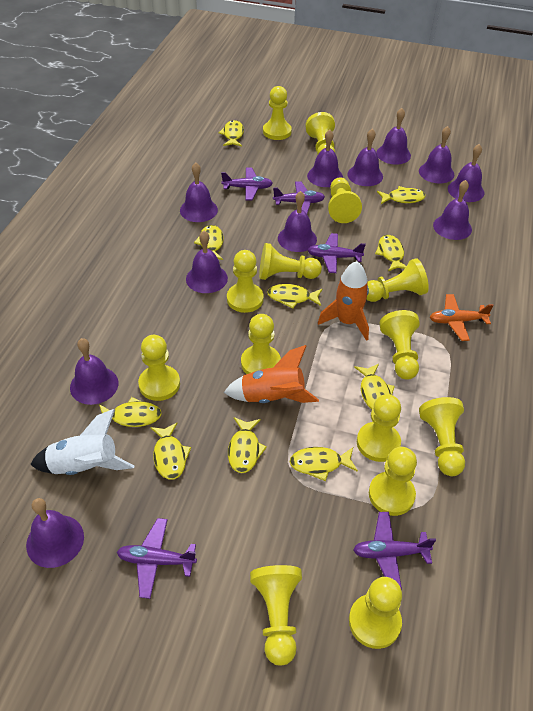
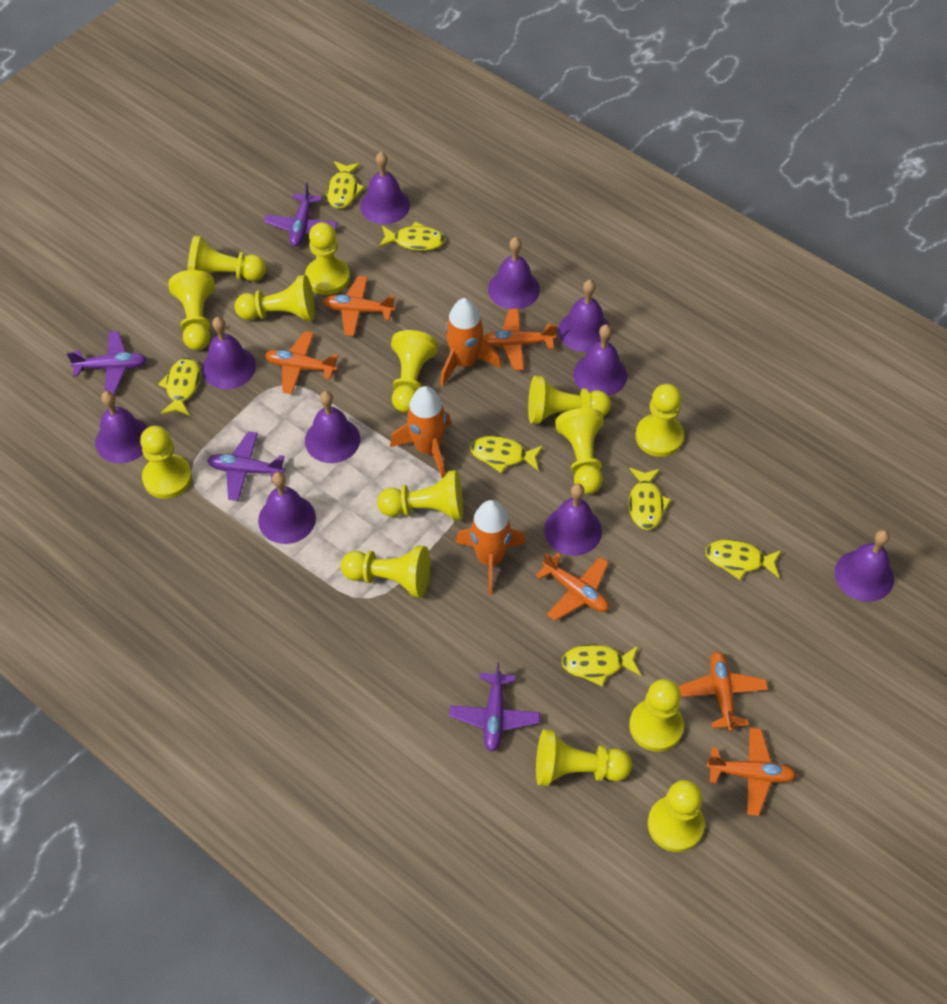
orange plane: 1 -> 6
orange rocket: 2 -> 3
purple bell: 11 -> 10
purple plane: 5 -> 4
white rocket: 1 -> 0
yellow fish: 10 -> 7

